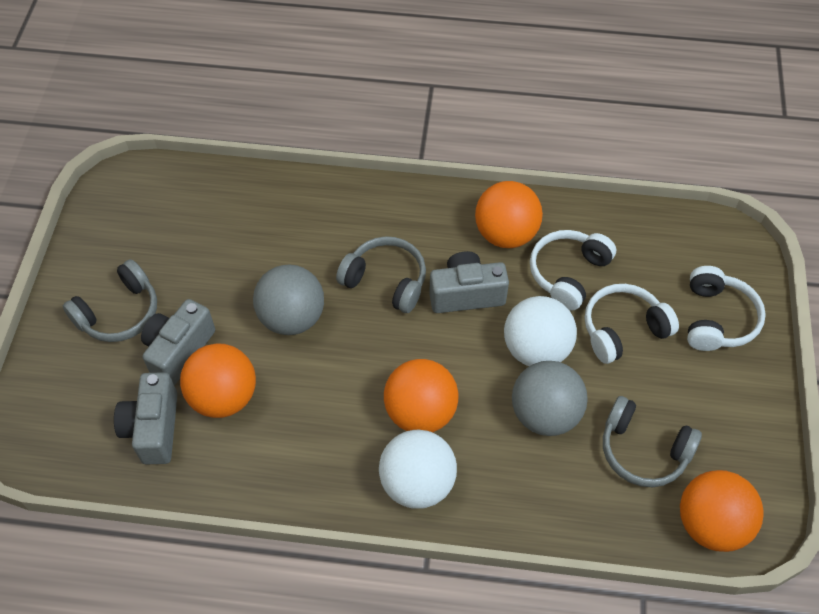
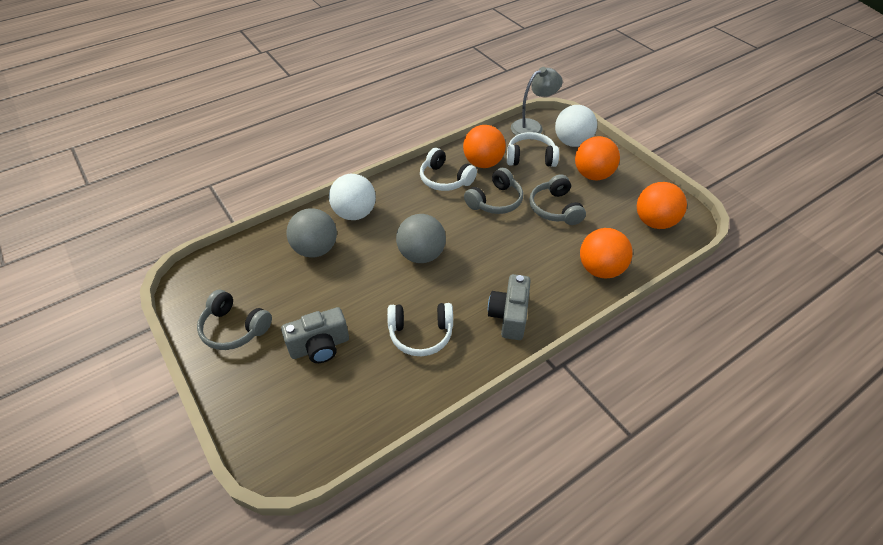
grey camera: 3 -> 2
grey lamp: 0 -> 1

